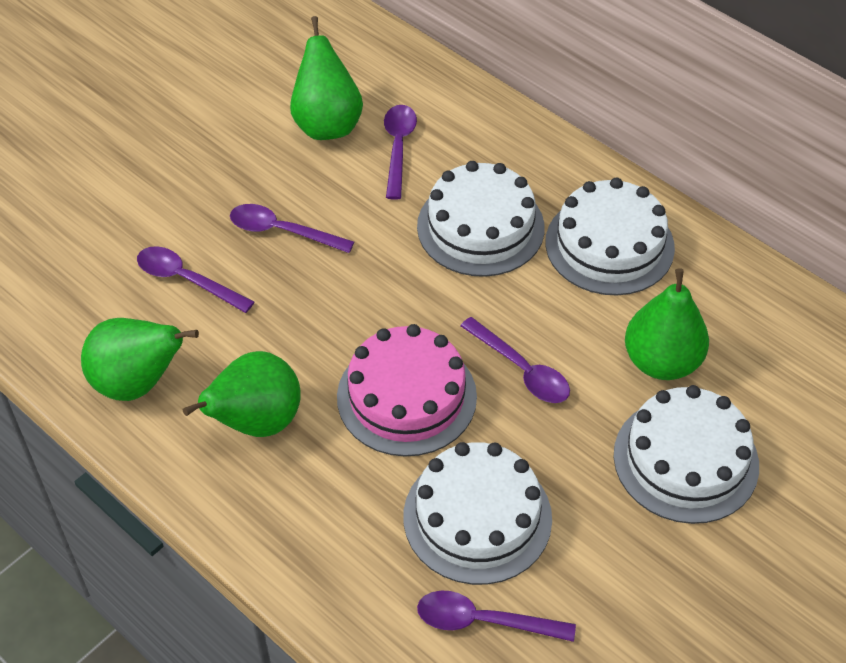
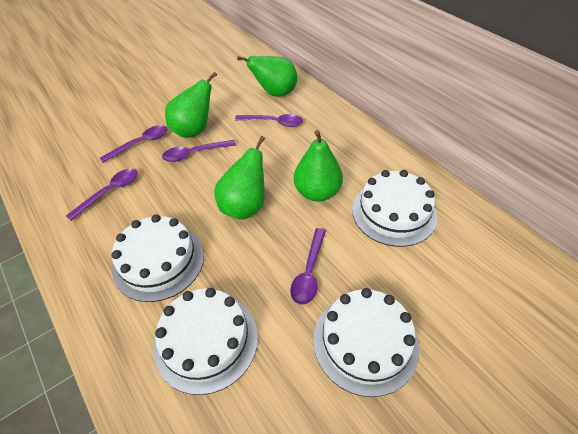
pink cake: 1 -> 0

